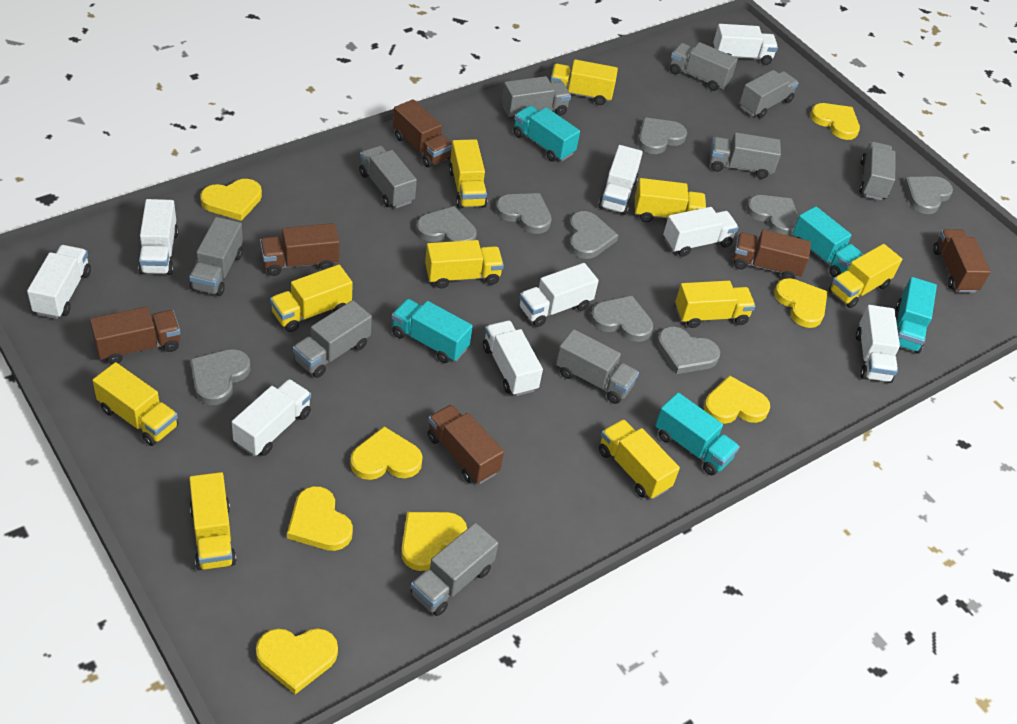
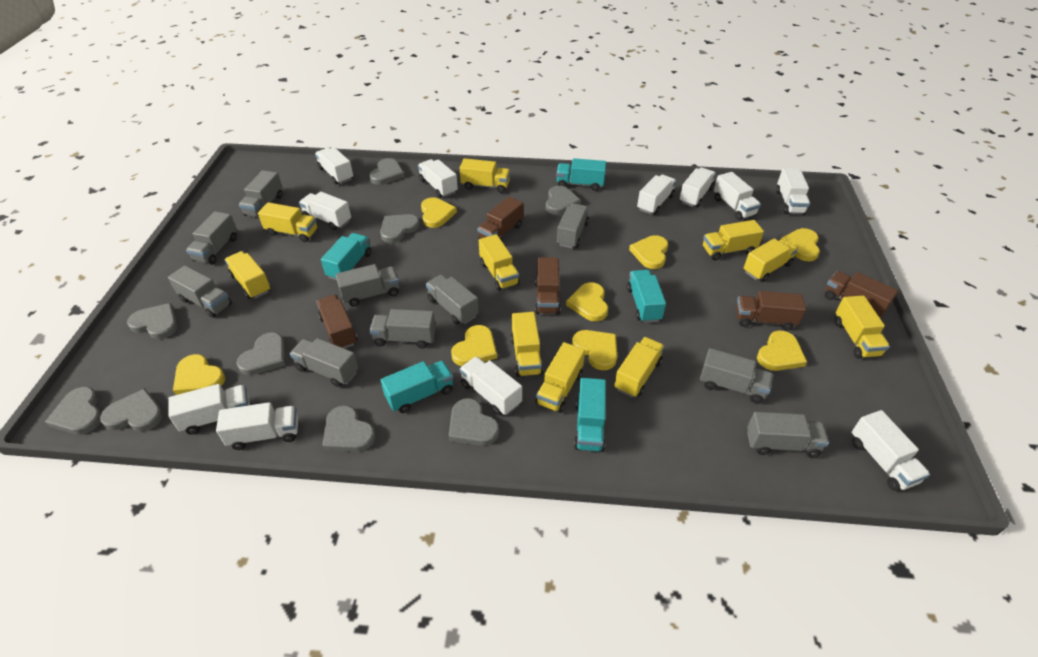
brown truck: 6 -> 5
white truck: 9 -> 11

